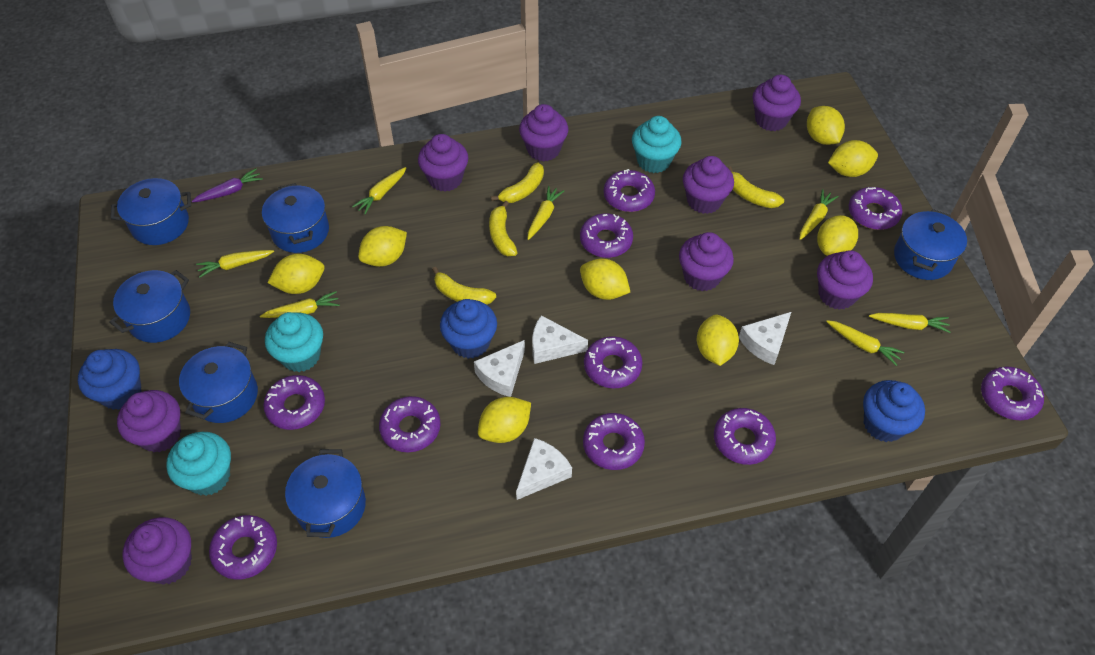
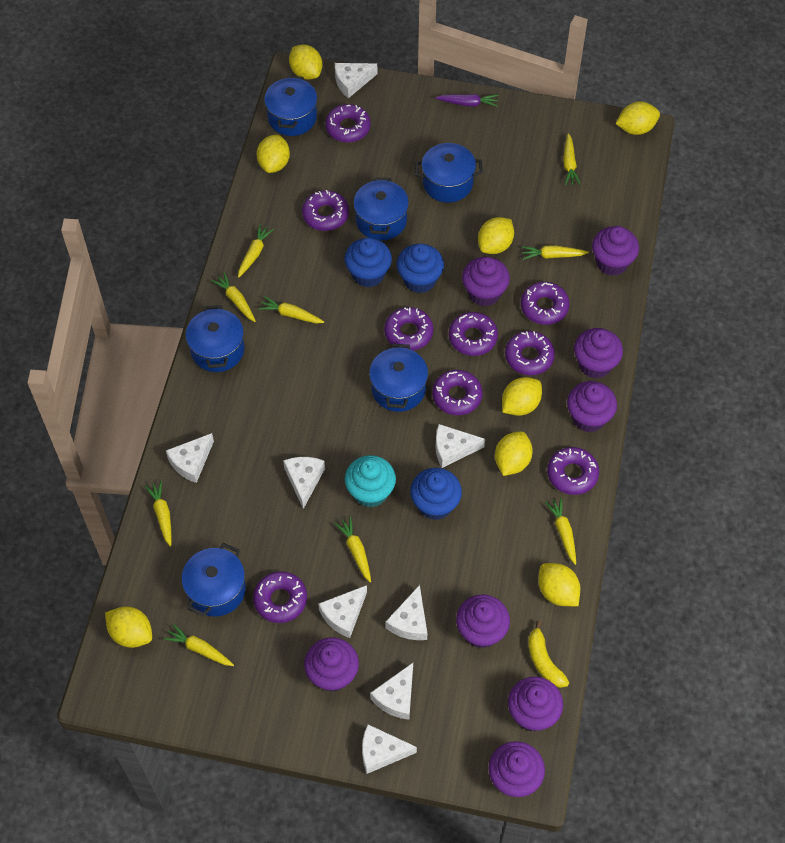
purple donut: 10 -> 9
turquoise cupcake: 3 -> 1
white cheese: 4 -> 8
yellow banana: 4 -> 1
yellow carrot: 7 -> 9

